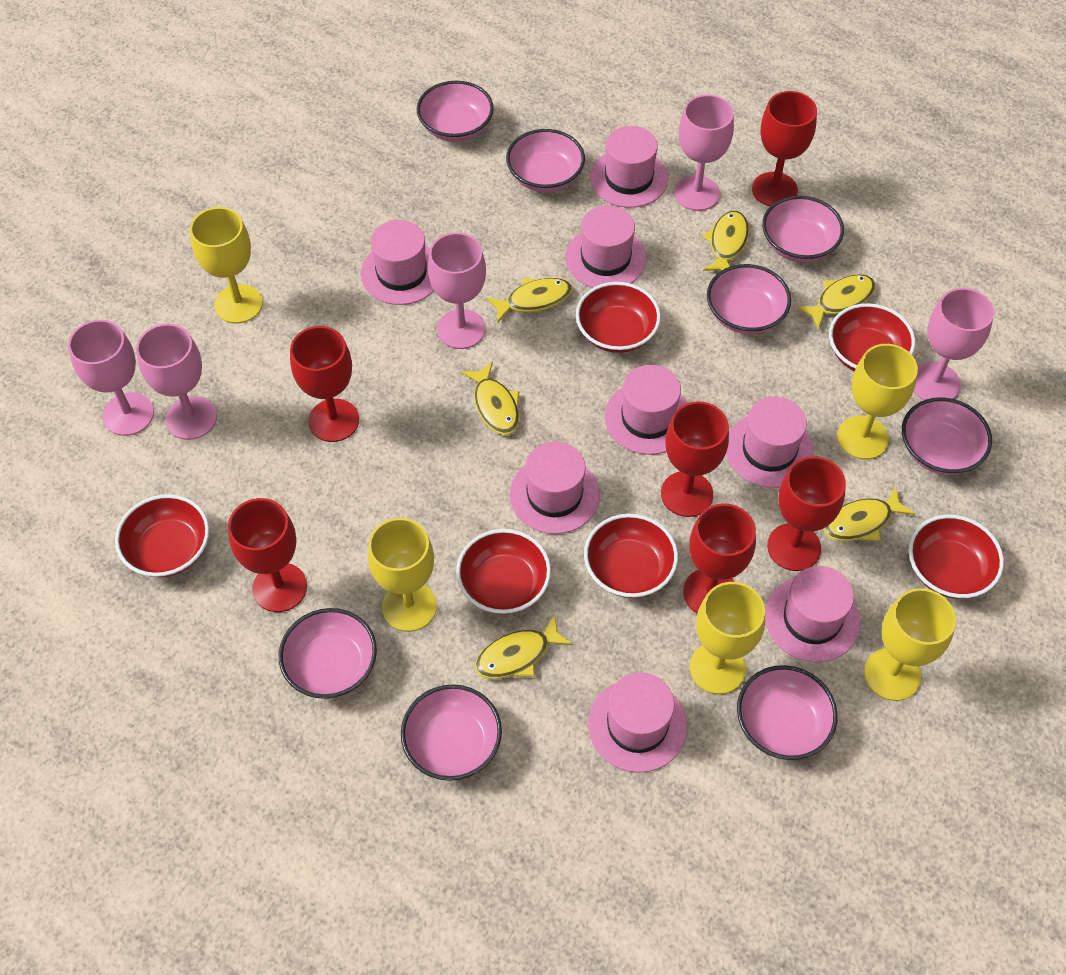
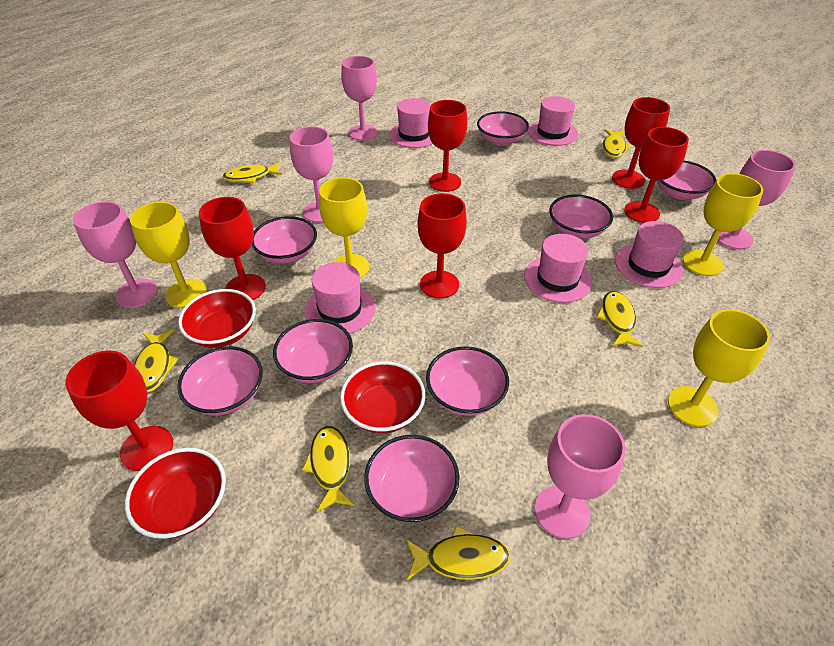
pink hat: 8 -> 5
red bowl: 6 -> 3
yellow goblet: 5 -> 4

